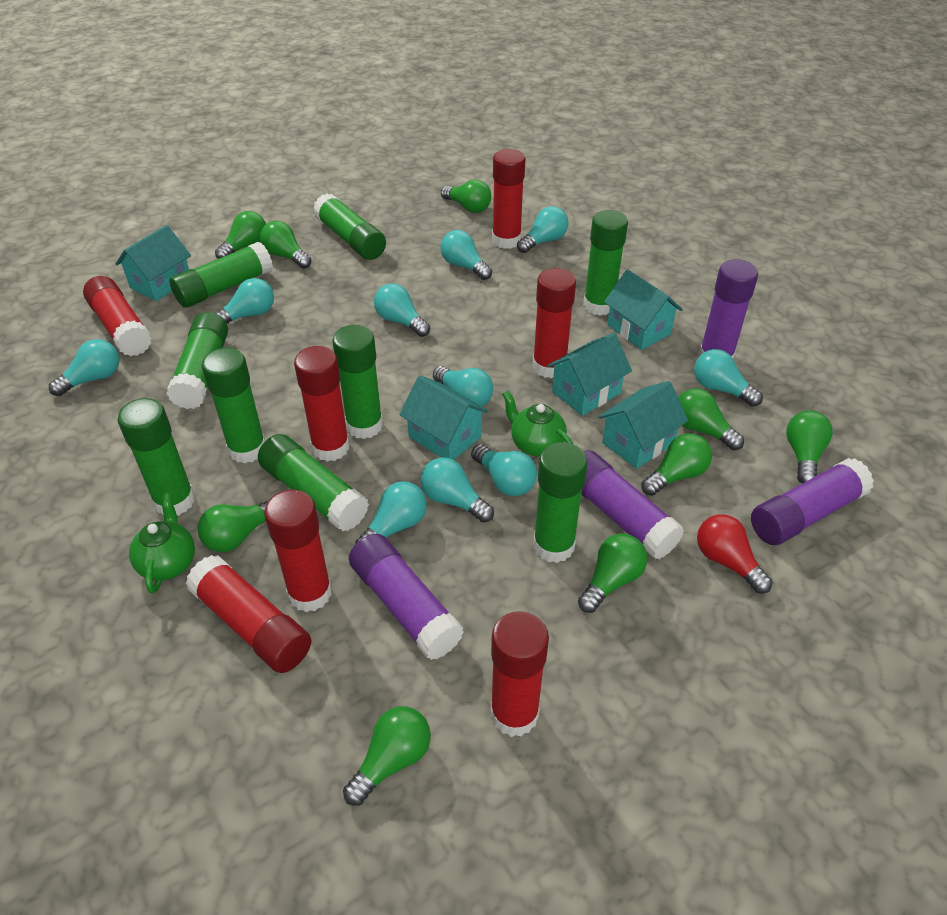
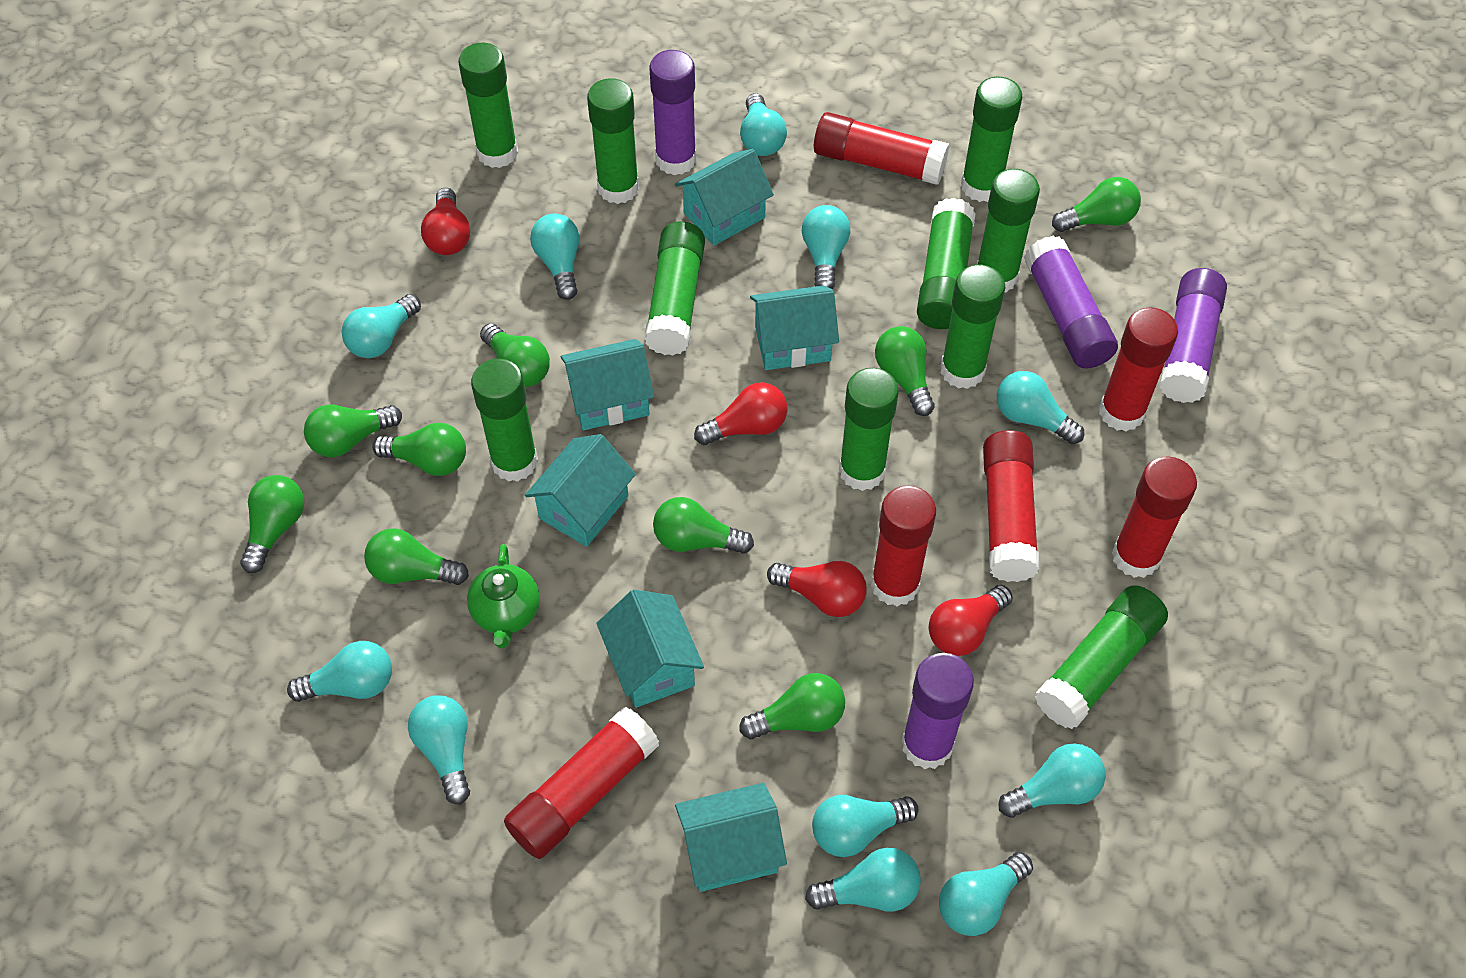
green glue stick: 9 -> 10
green teapot: 2 -> 1
red glue stick: 7 -> 6
red light bulb: 1 -> 4
turquoise house: 5 -> 6
turquoise light bulb: 10 -> 11

